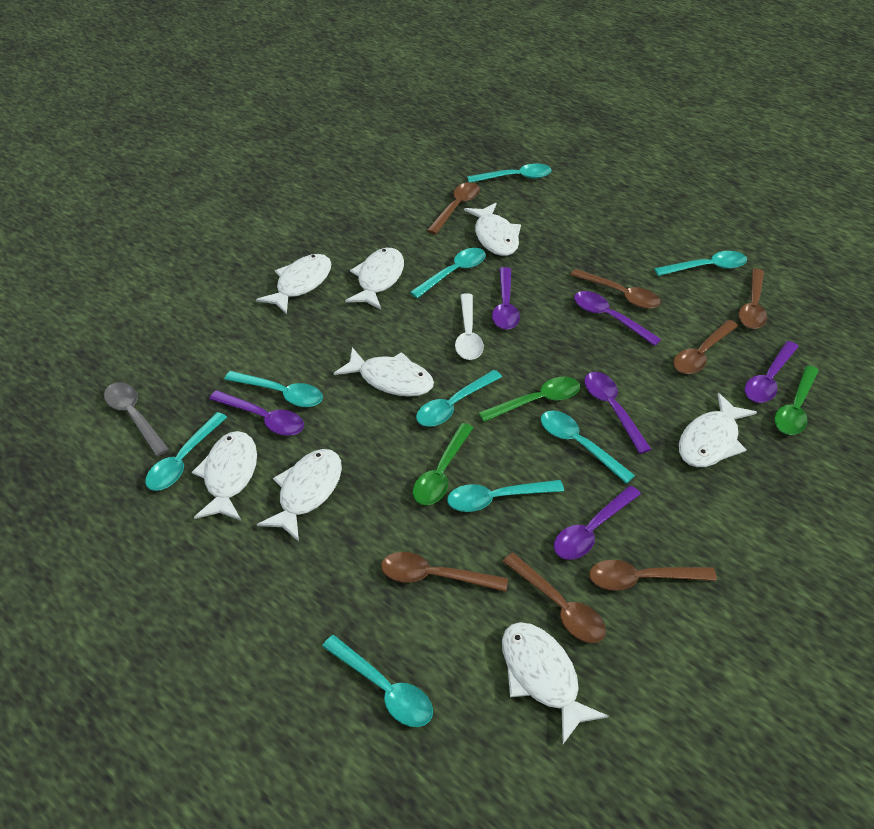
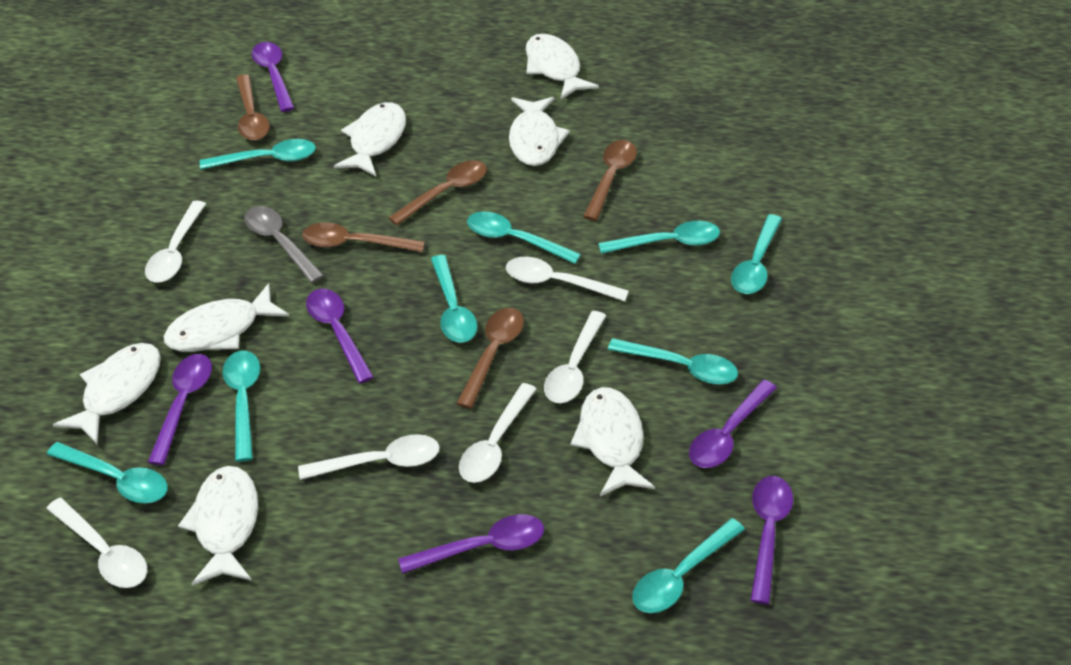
brown spoon: 7 -> 5
green spoon: 3 -> 0
white fish: 8 -> 7
white spoon: 1 -> 6

